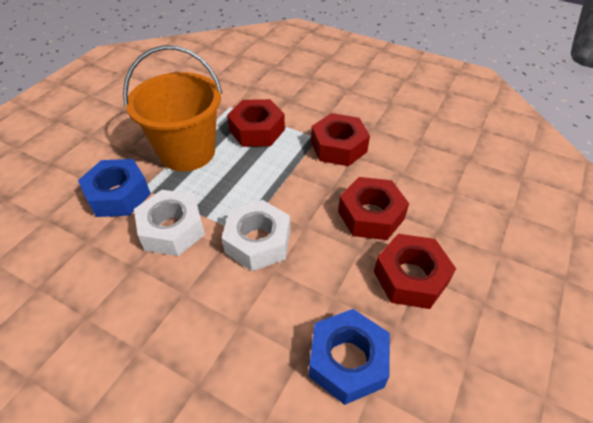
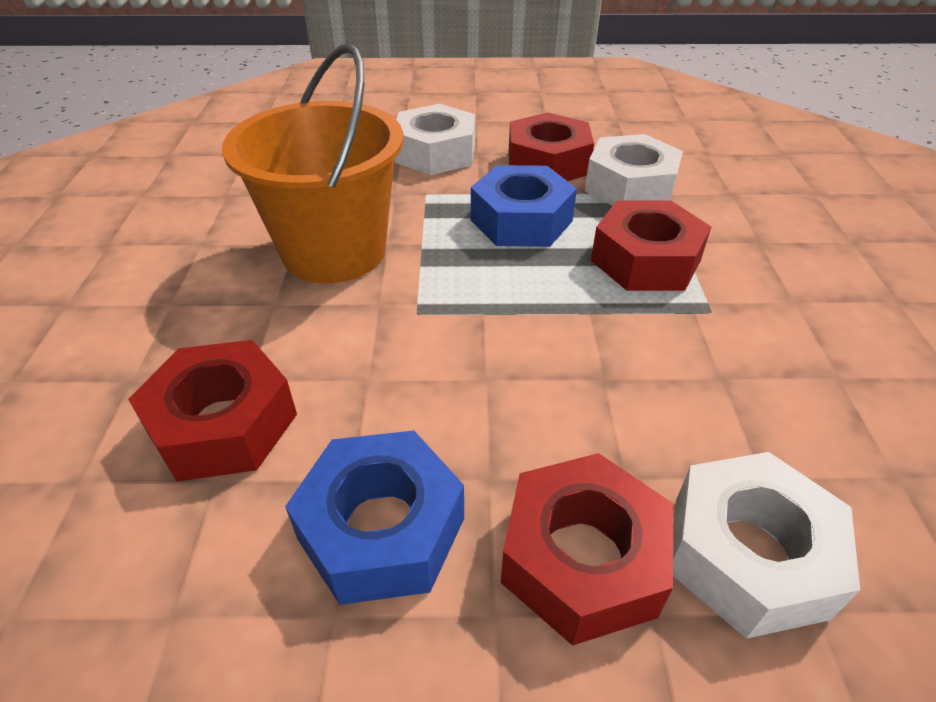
white nut: 2 -> 3

